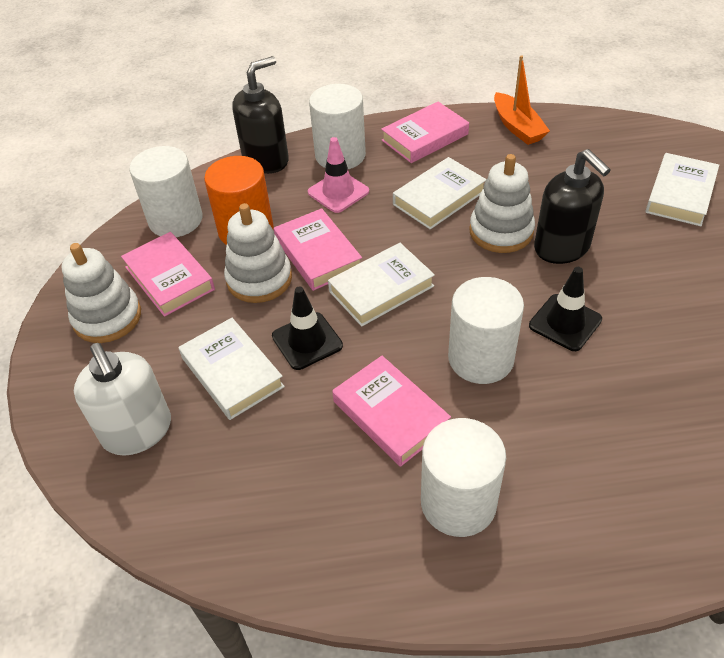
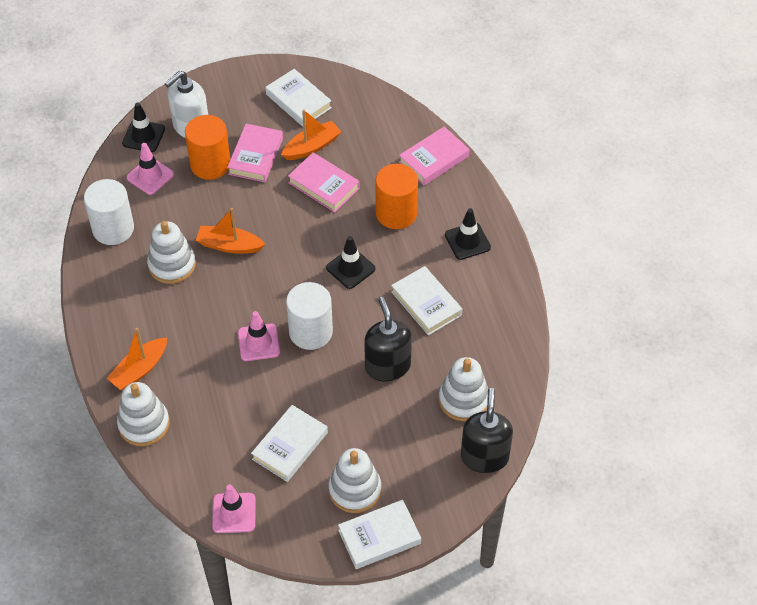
black traffic cone: 2 -> 3
orange boat: 1 -> 3
orange cylinder: 1 -> 2
pink book: 4 -> 3
pink traffic cone: 1 -> 3
white cylinder: 4 -> 2
white stacking toy: 3 -> 4

